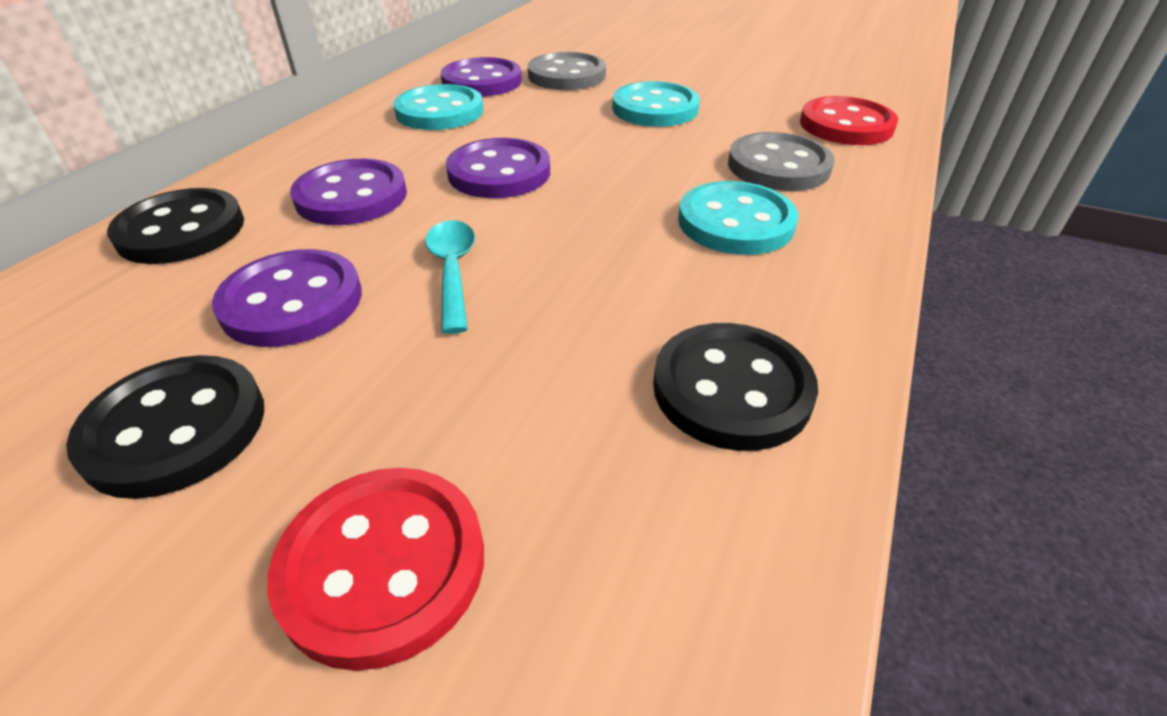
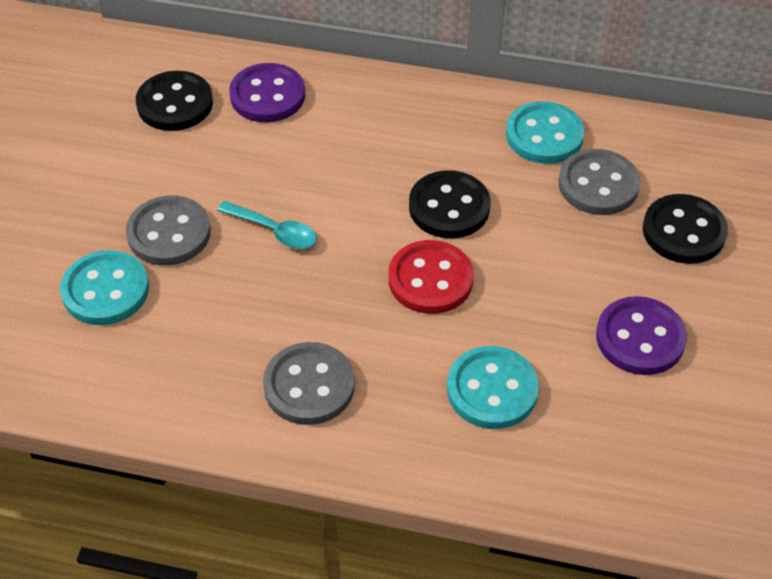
grey button: 2 -> 3
purple button: 4 -> 2
red button: 2 -> 1

